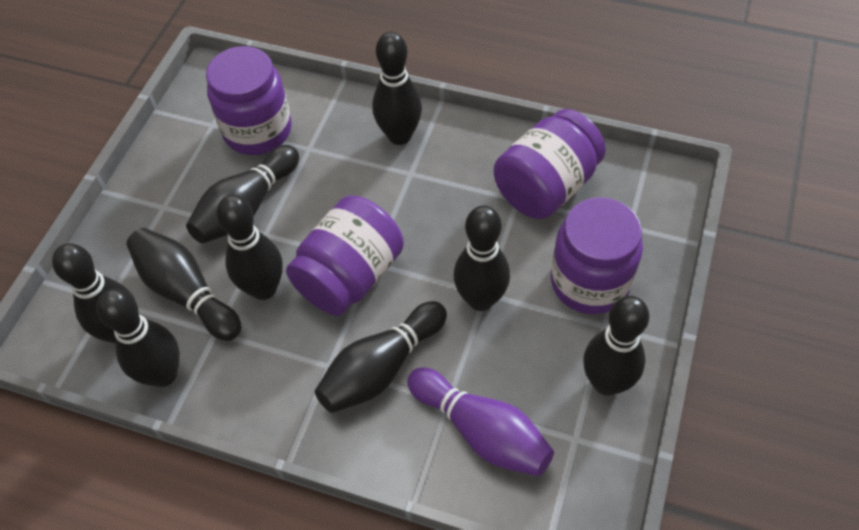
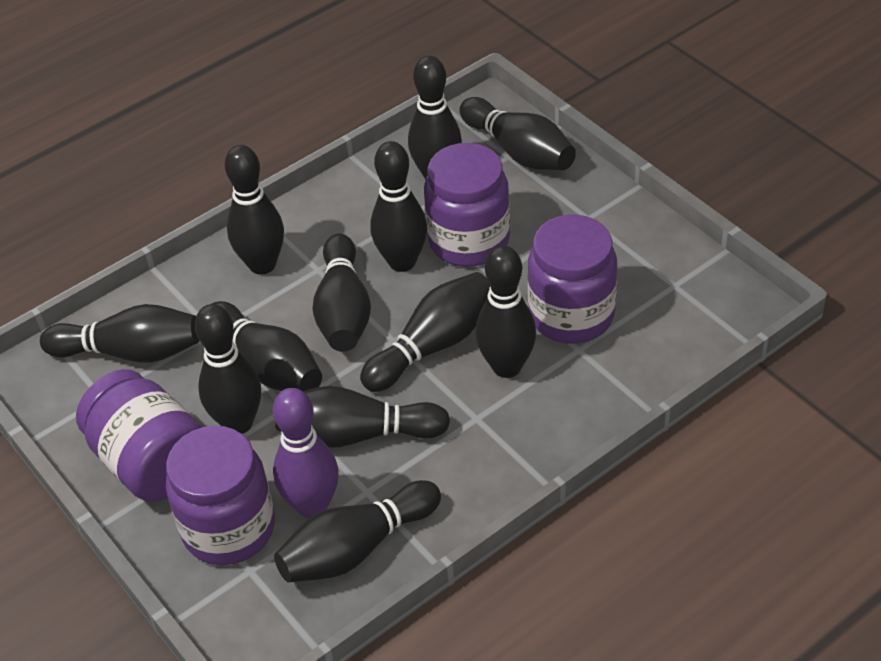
black bowling pin: 9 -> 12

